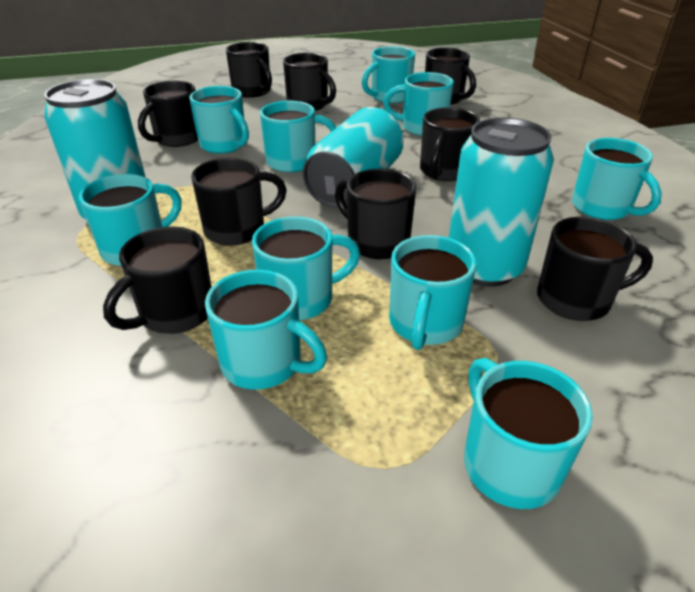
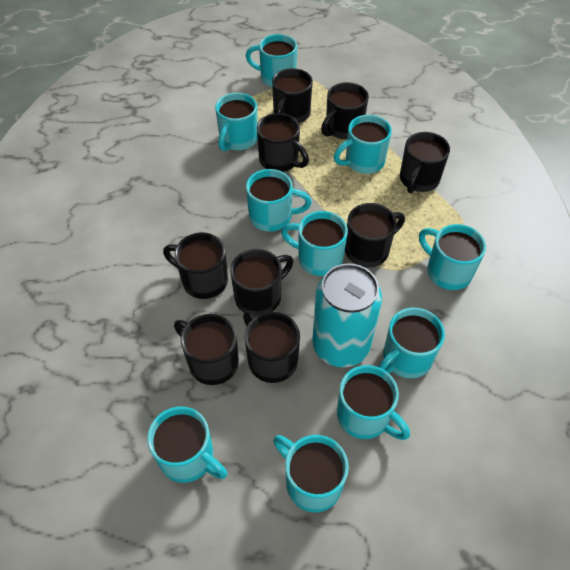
turquoise can: 3 -> 1

